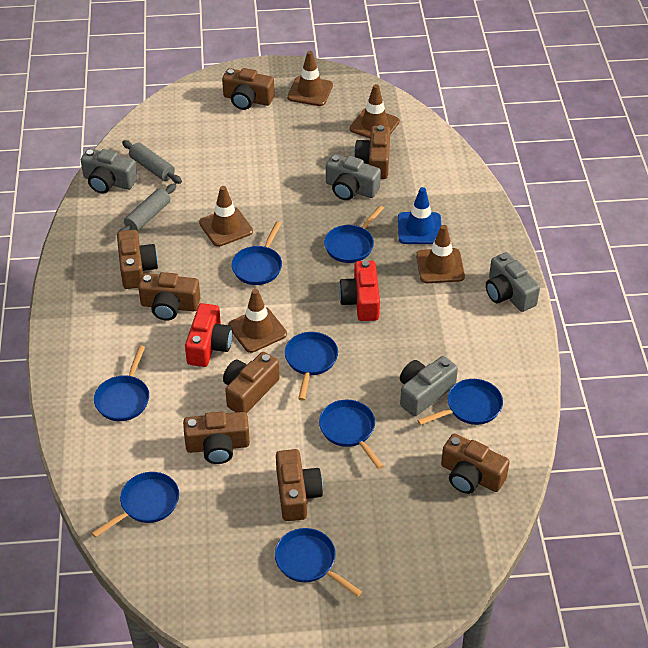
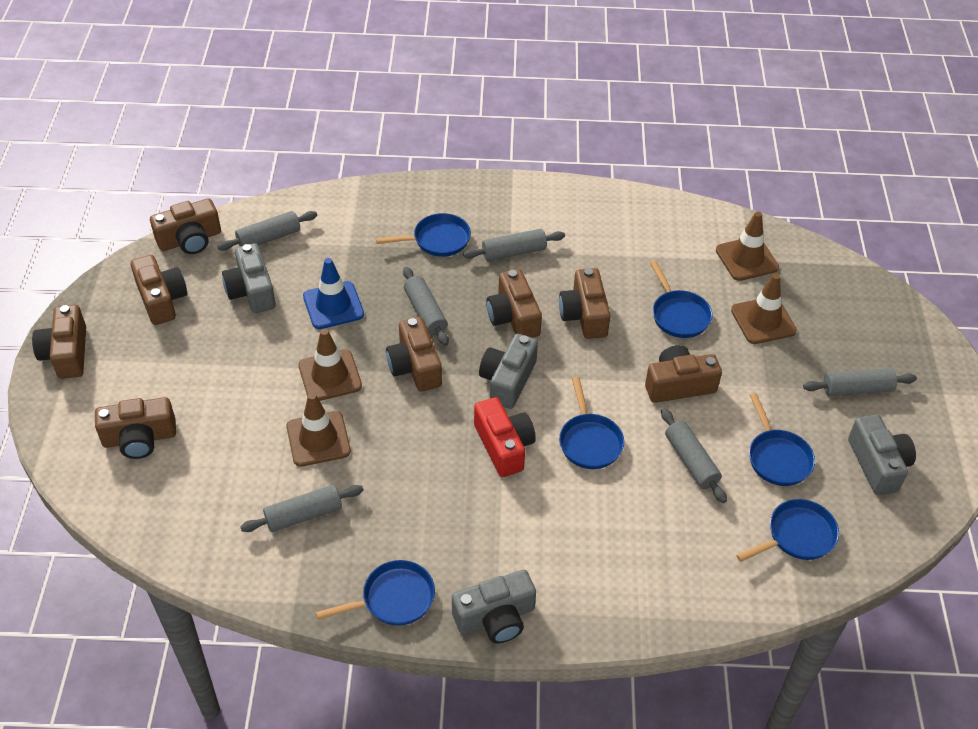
blue pan: 8 -> 6
brown traffic cone: 5 -> 4
grey rolling pin: 2 -> 6
red camera: 2 -> 1

